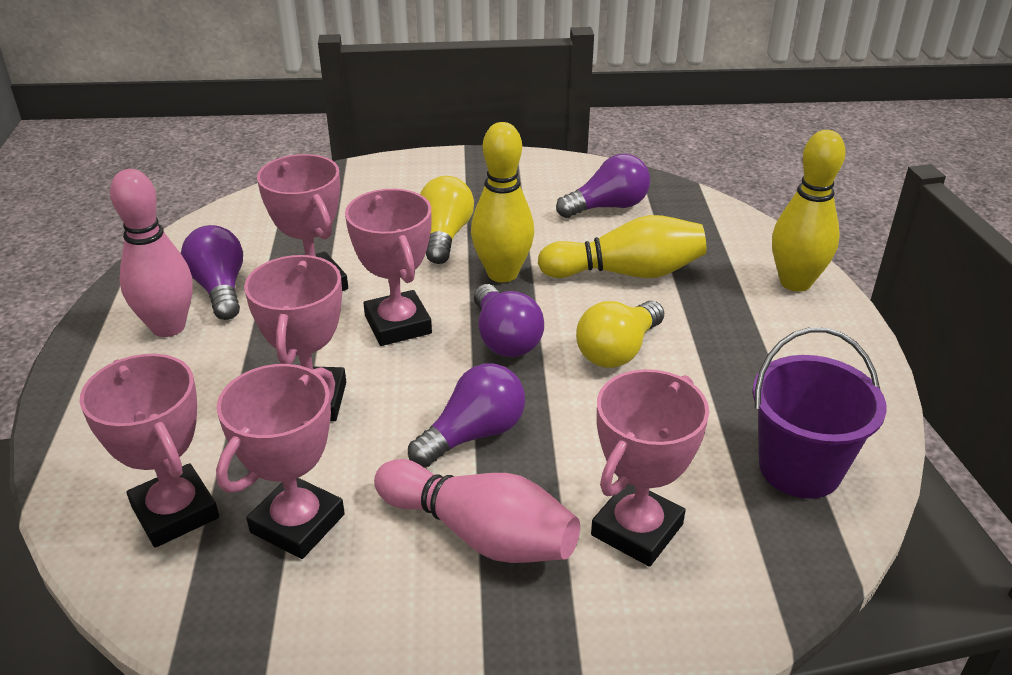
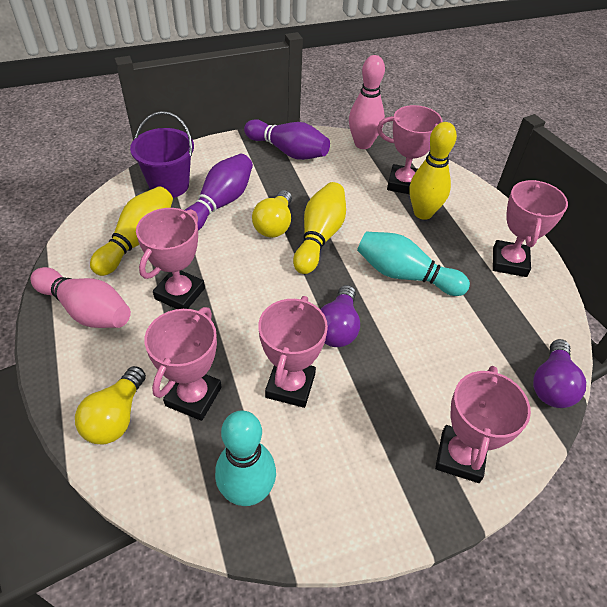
purple bowling pin: 0 -> 2
purple light bulb: 4 -> 2
turquoise bowling pin: 0 -> 2

